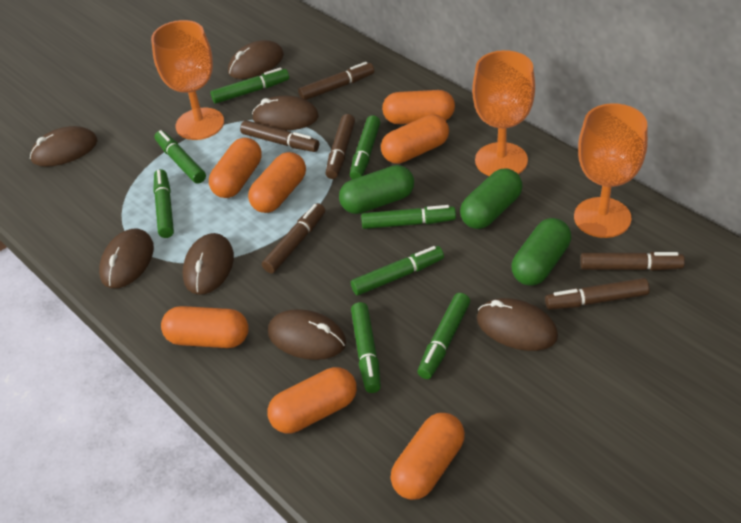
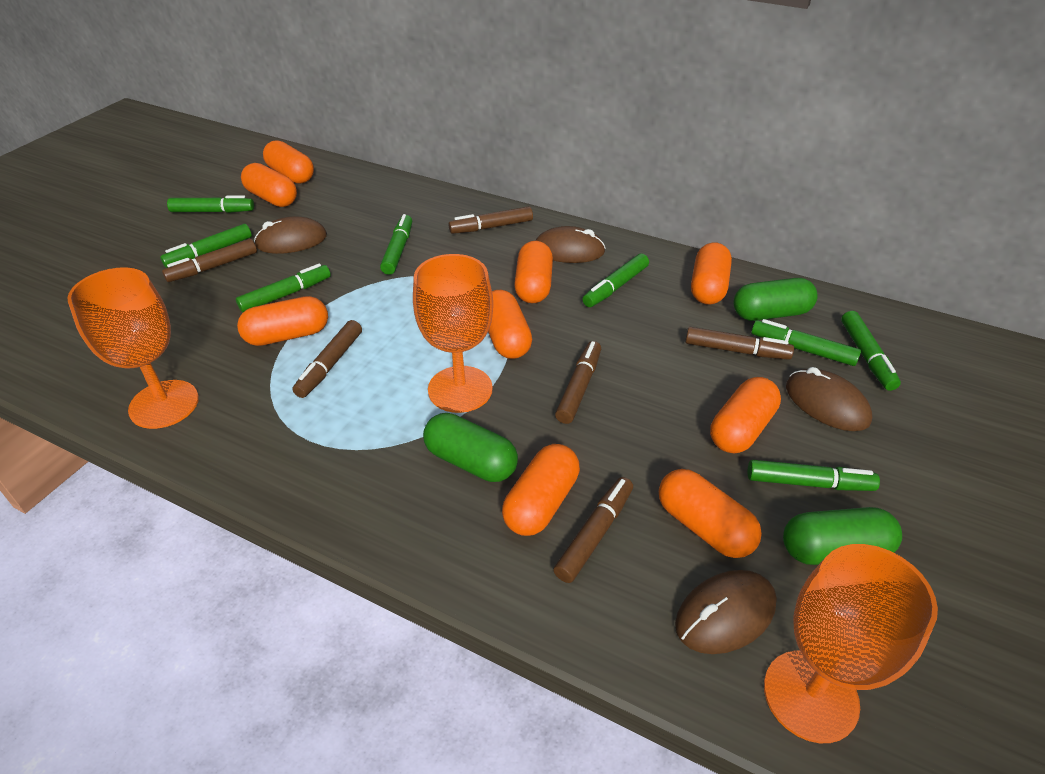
brown mouse: 7 -> 4
orange capsule: 7 -> 9

